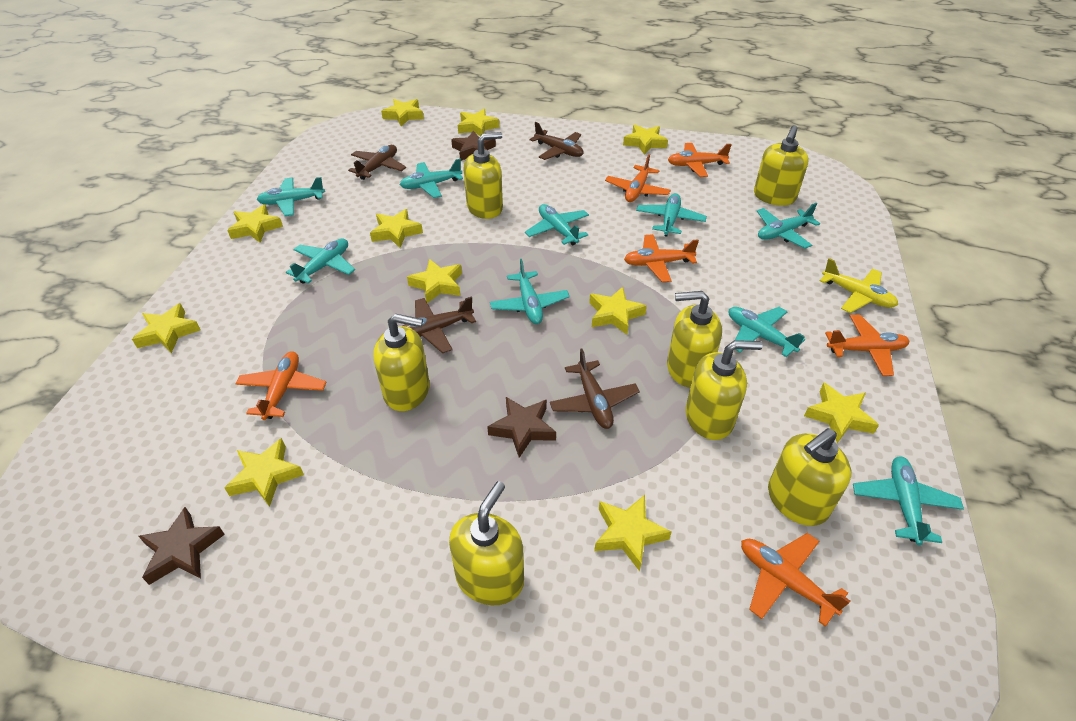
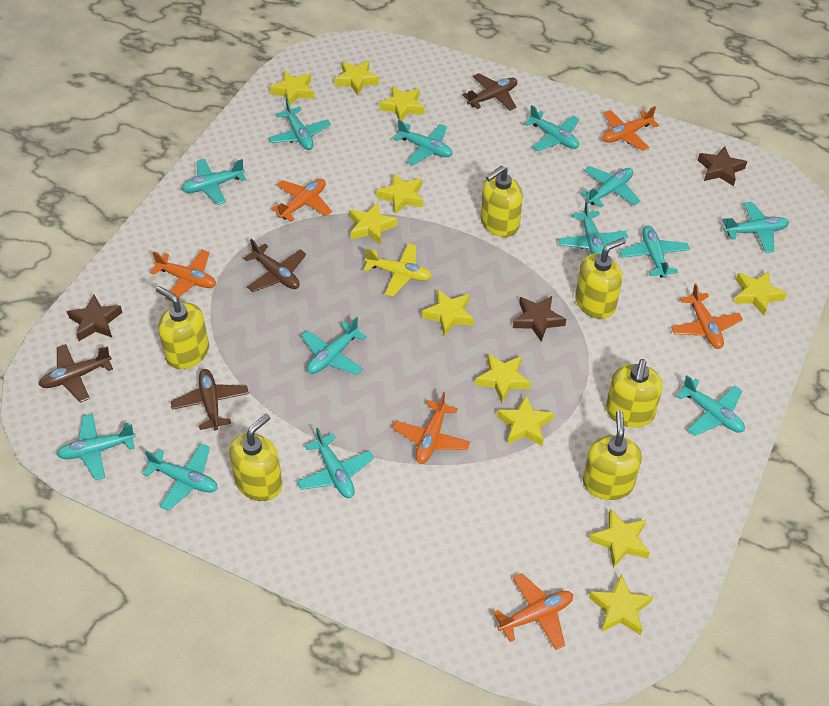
turquoise plane: 9 -> 13
yellow soap dispenser: 7 -> 6

